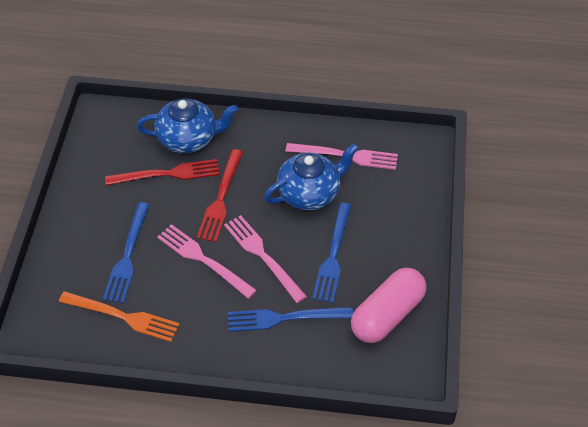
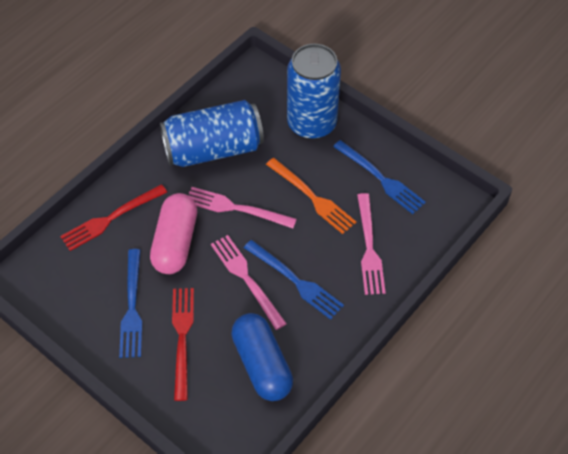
blue can: 0 -> 2
blue capsule: 0 -> 1
blue teapot: 2 -> 0

